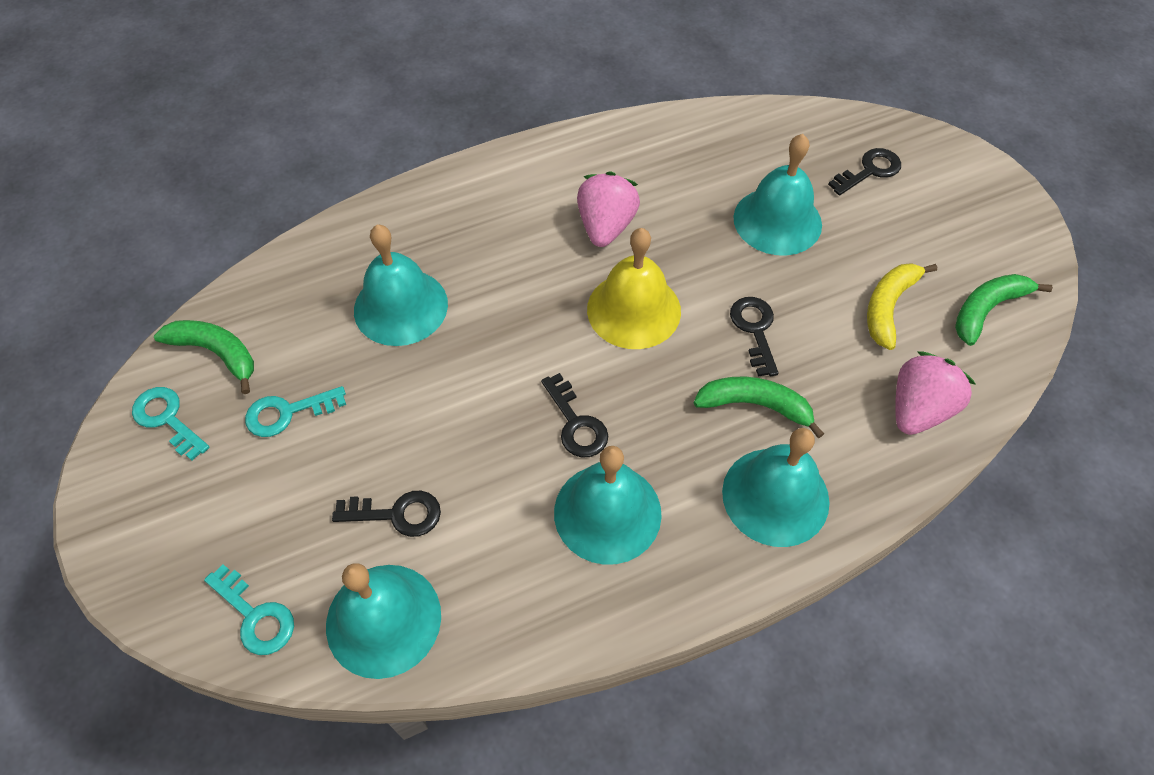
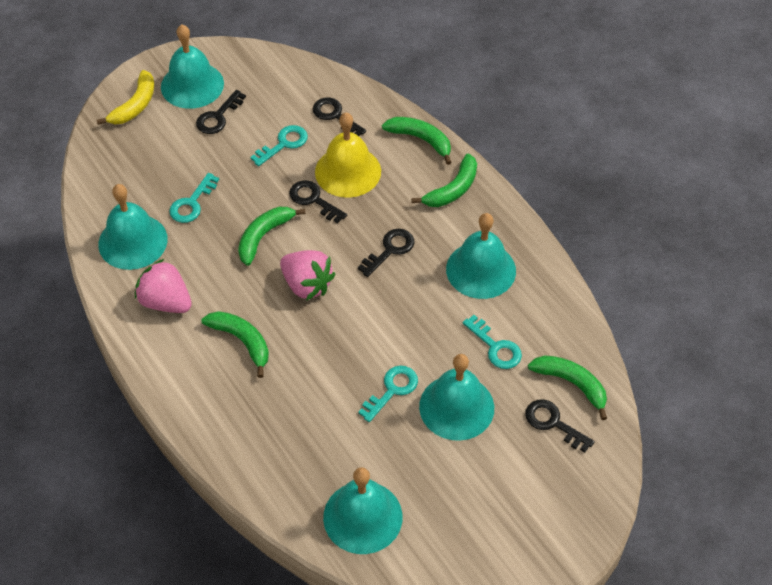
black key: 4 -> 5
green banana: 3 -> 5
turquoise key: 3 -> 4

